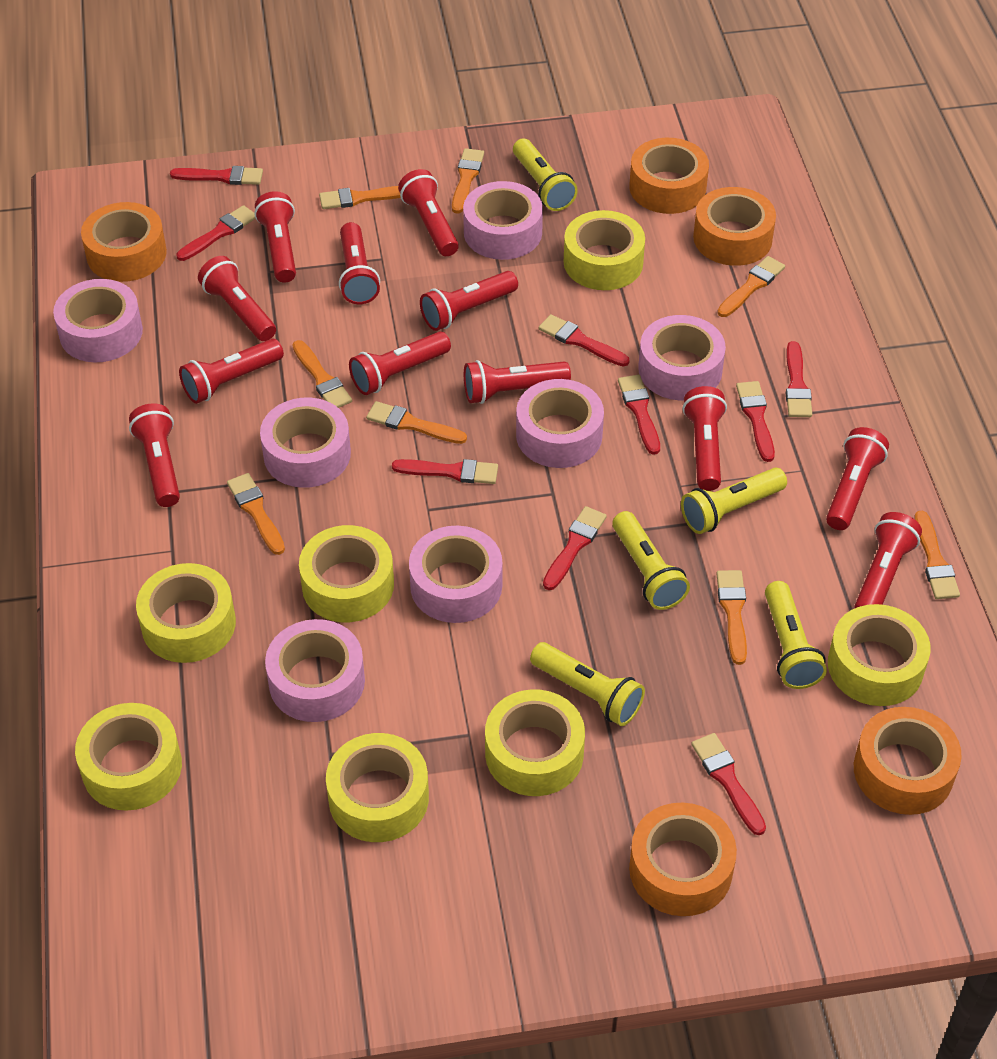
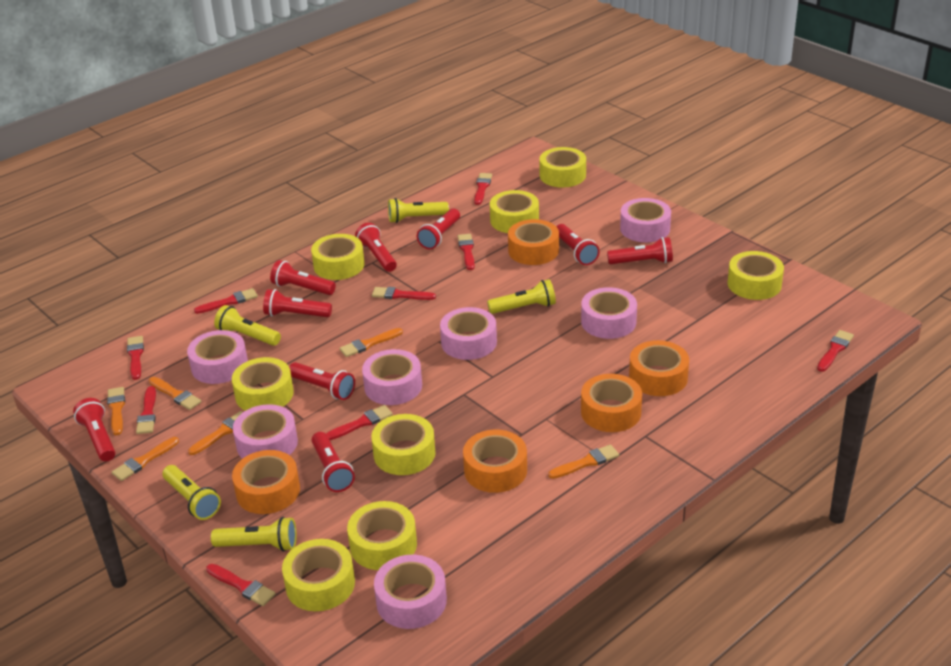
orange brush: 8 -> 6
red flashlight: 12 -> 9
yellow tape: 7 -> 8

